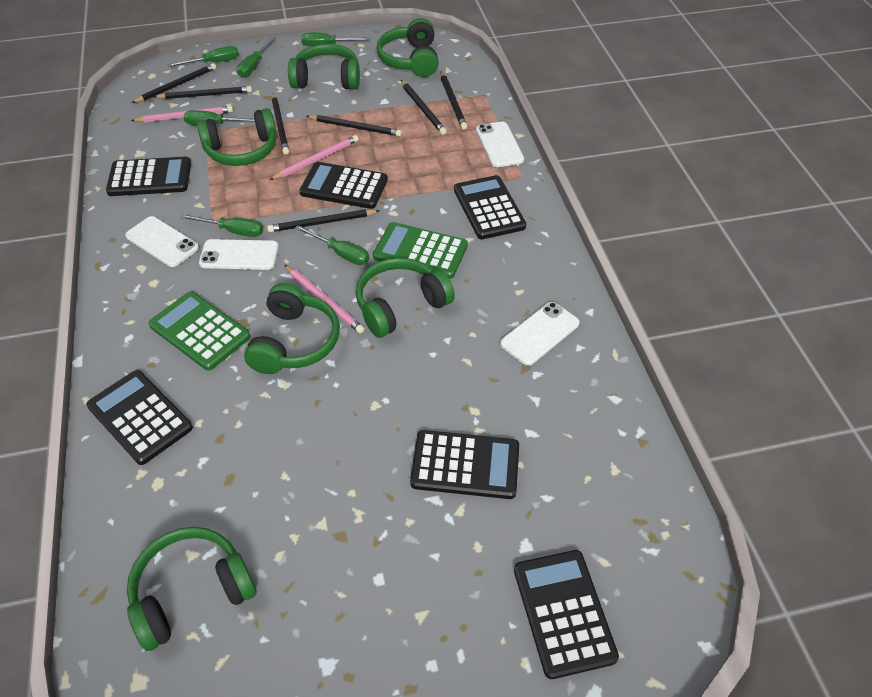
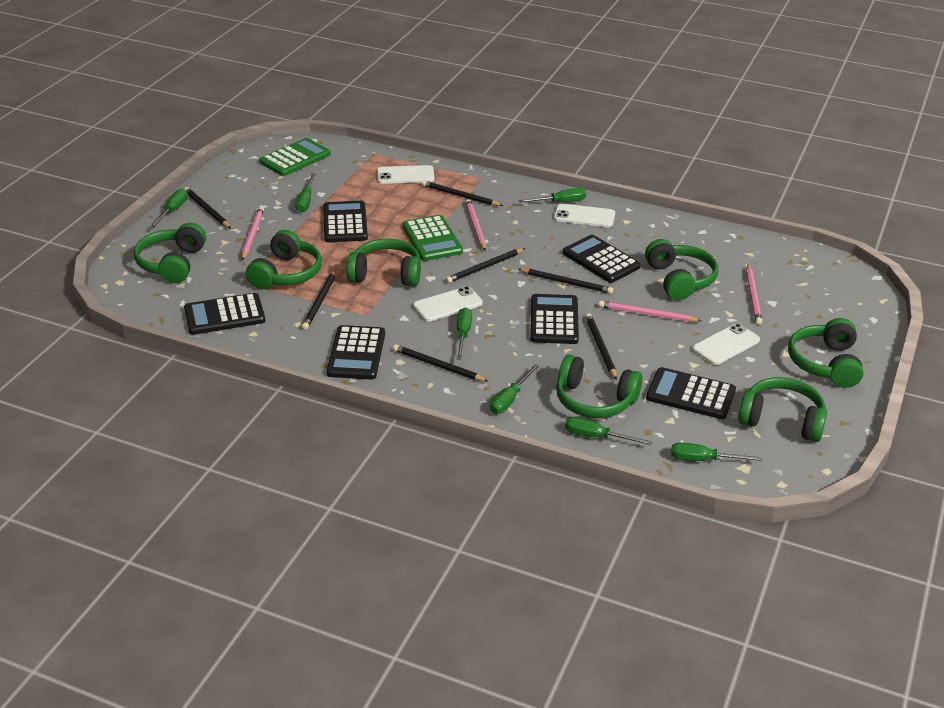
green headphones: 6 -> 7
green screwdriver: 6 -> 7
pink pencil: 3 -> 4

